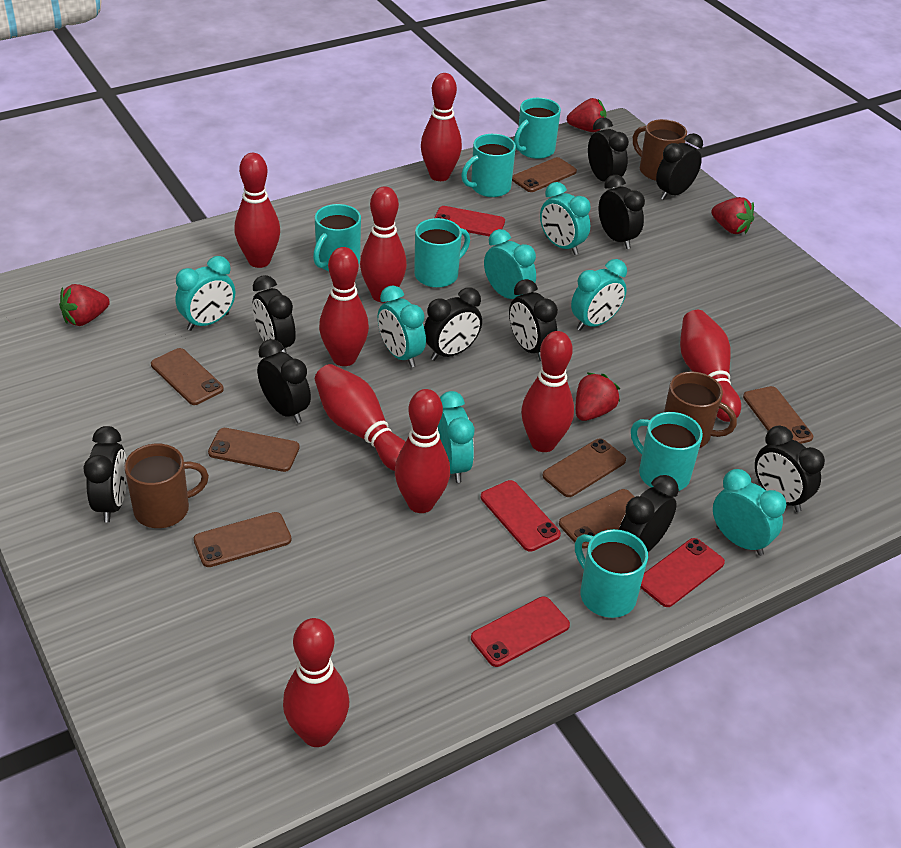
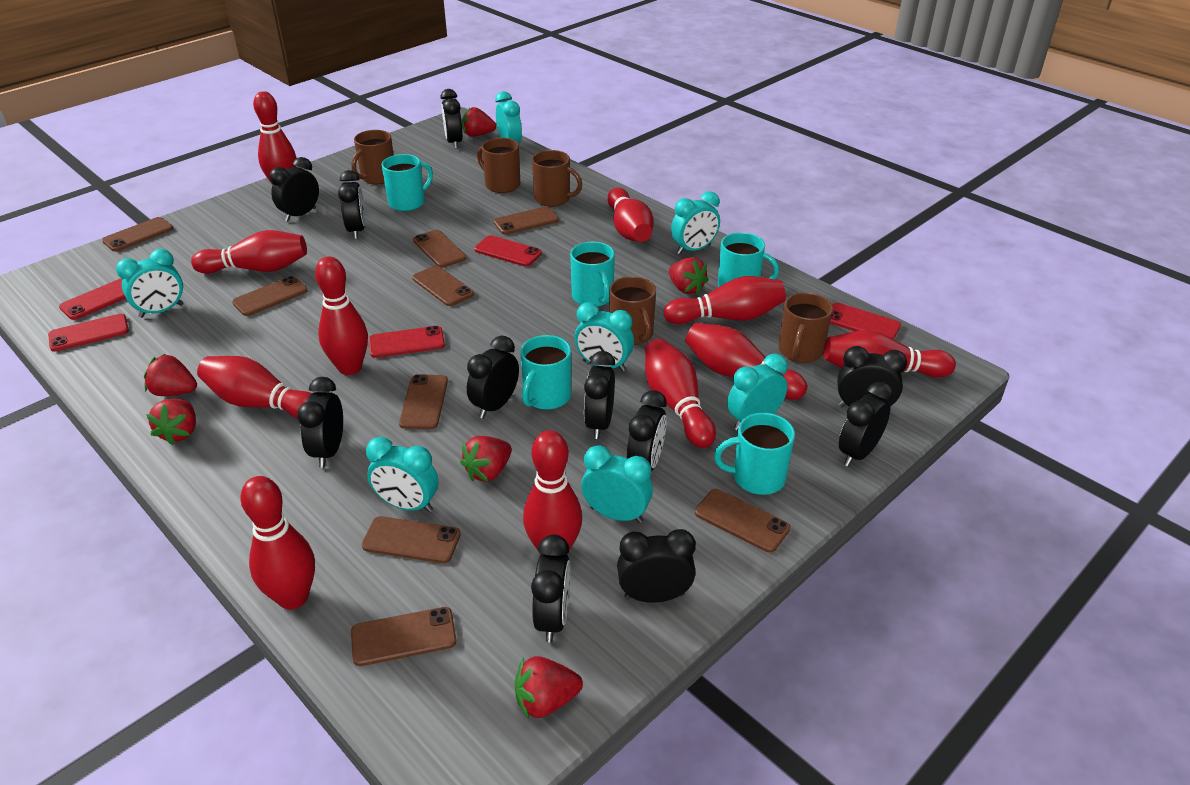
black clock: 10 -> 11
brown mug: 3 -> 5
brown phone: 7 -> 9
red bowling pin: 9 -> 11
red phone: 4 -> 5
red strawberry: 4 -> 6
turquoise mug: 6 -> 5

